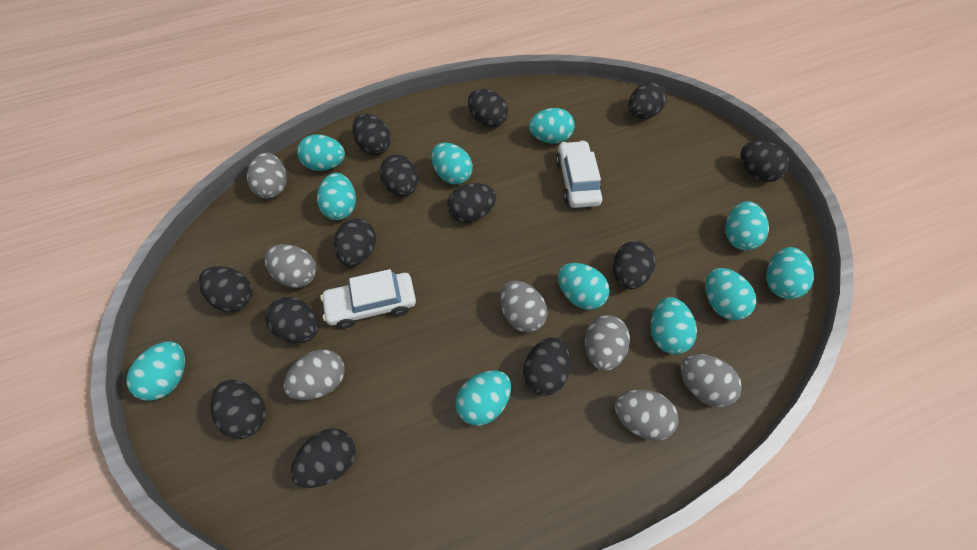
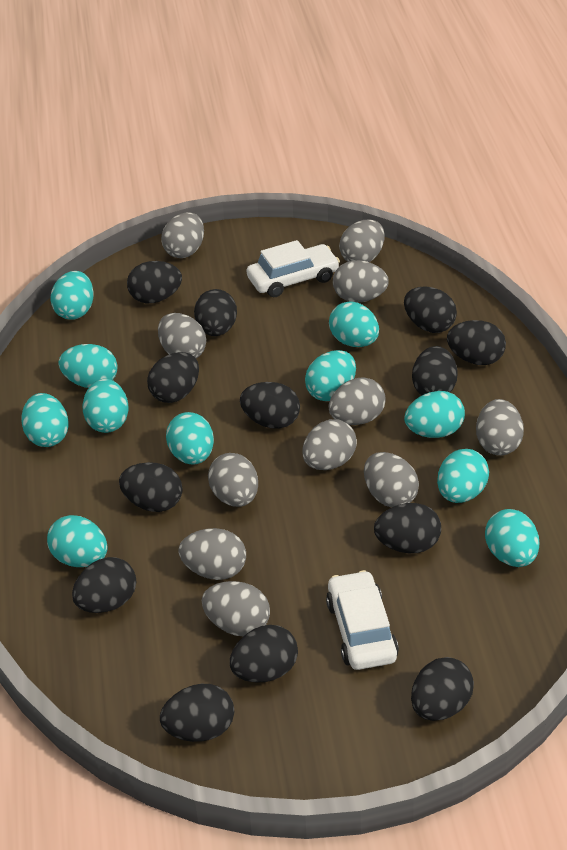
grey egg: 7 -> 11

